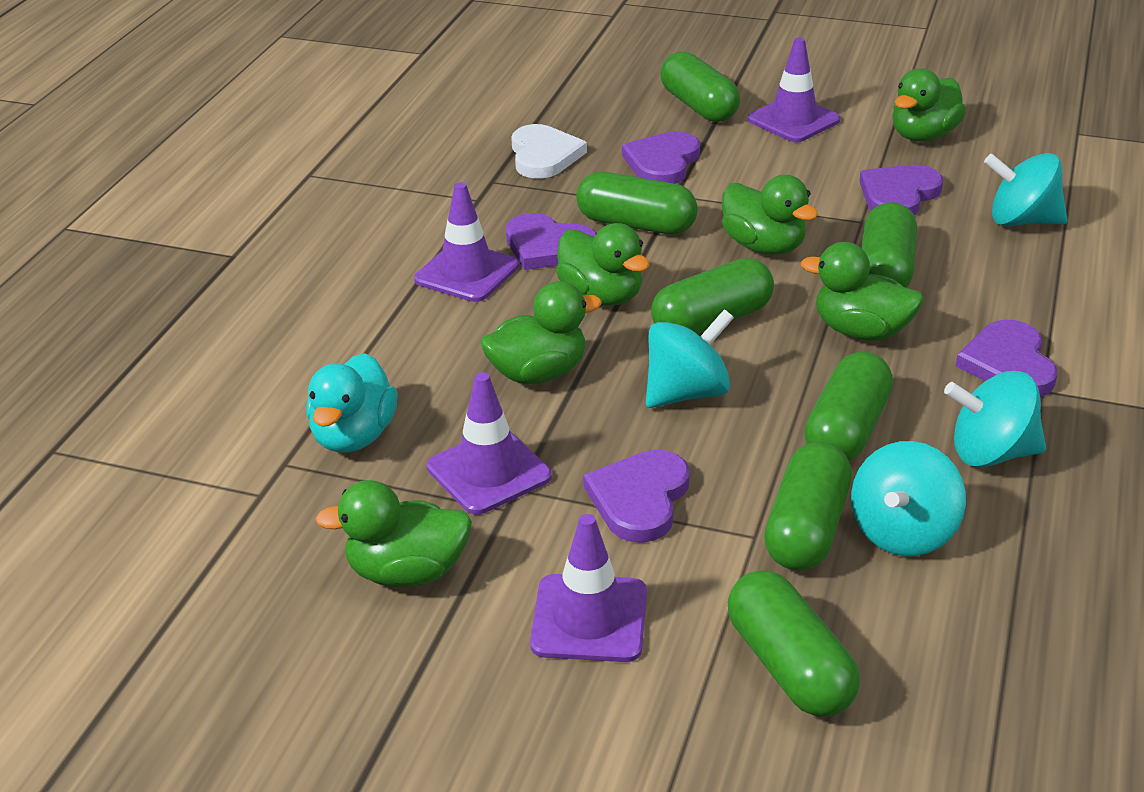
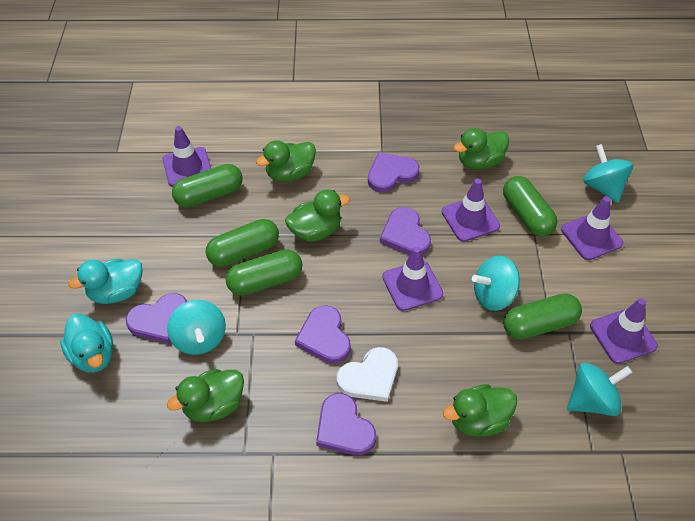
green capsule: 7 -> 5
green duck: 6 -> 5
purple traffic cone: 4 -> 5
turquoise duck: 1 -> 2

